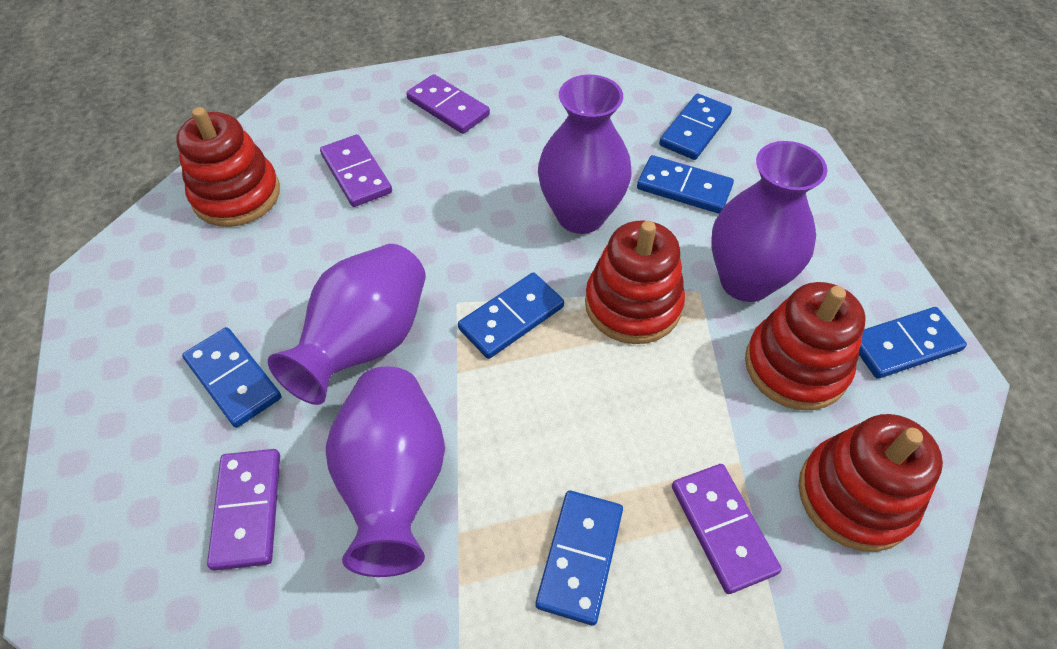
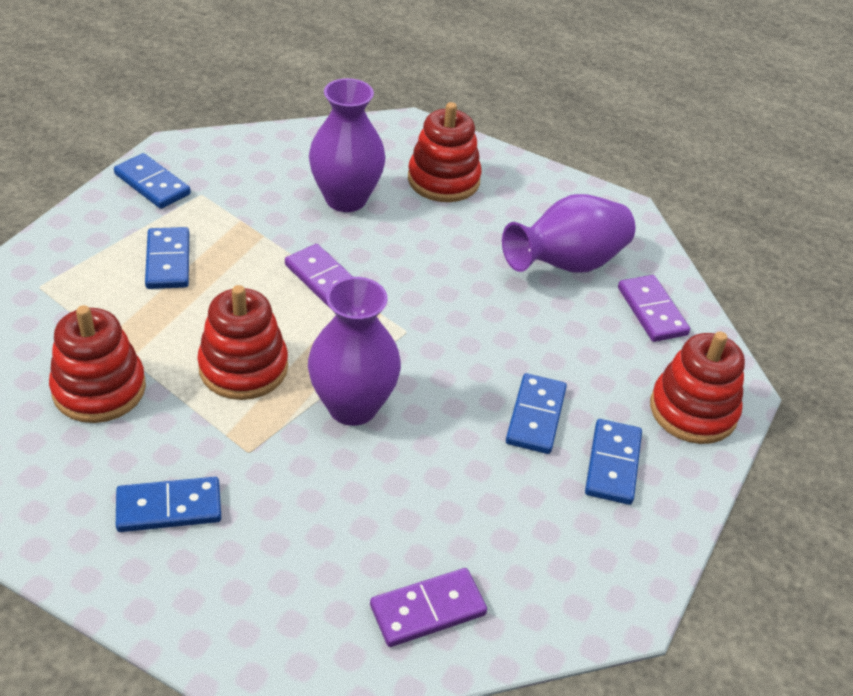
blue domino: 6 -> 5
purple domino: 4 -> 3
purple vase: 4 -> 3

